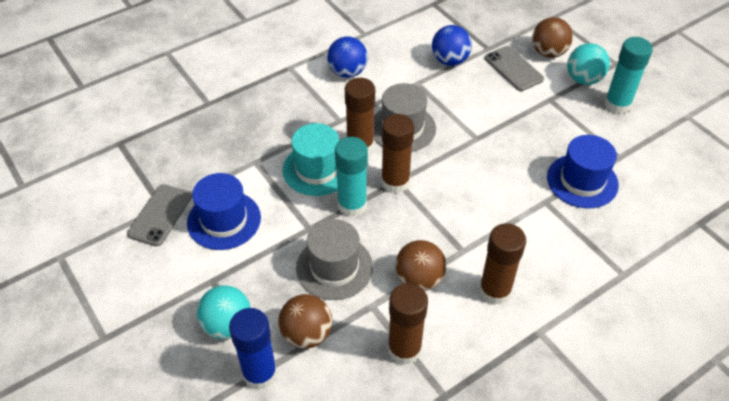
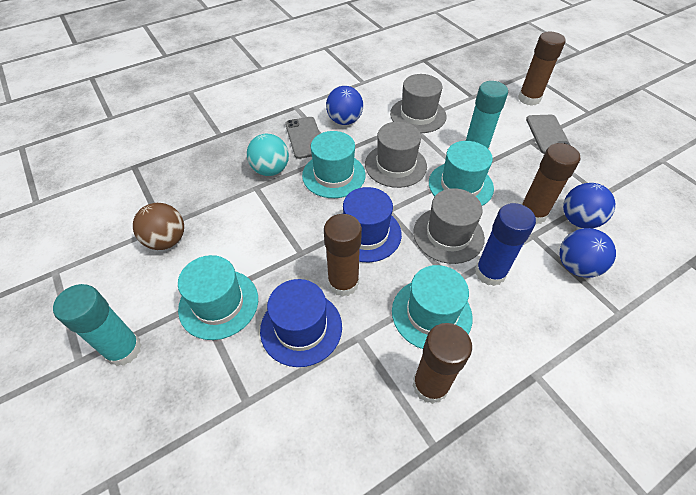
blue ball: 2 -> 3
brown ball: 3 -> 1
grey hat: 2 -> 3
turquoise ball: 2 -> 1
turquoise hat: 1 -> 4

